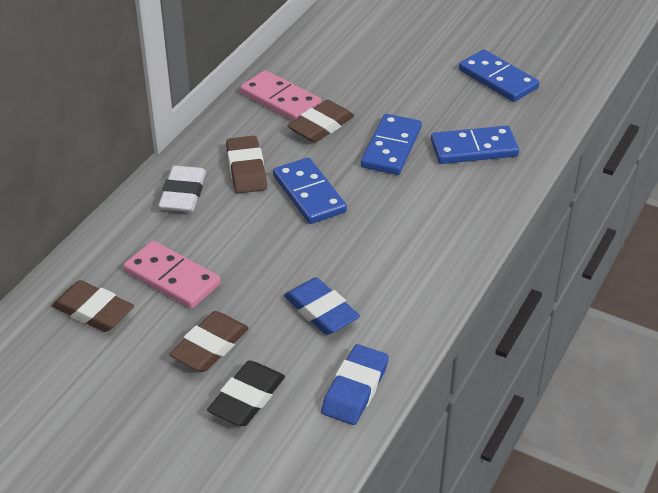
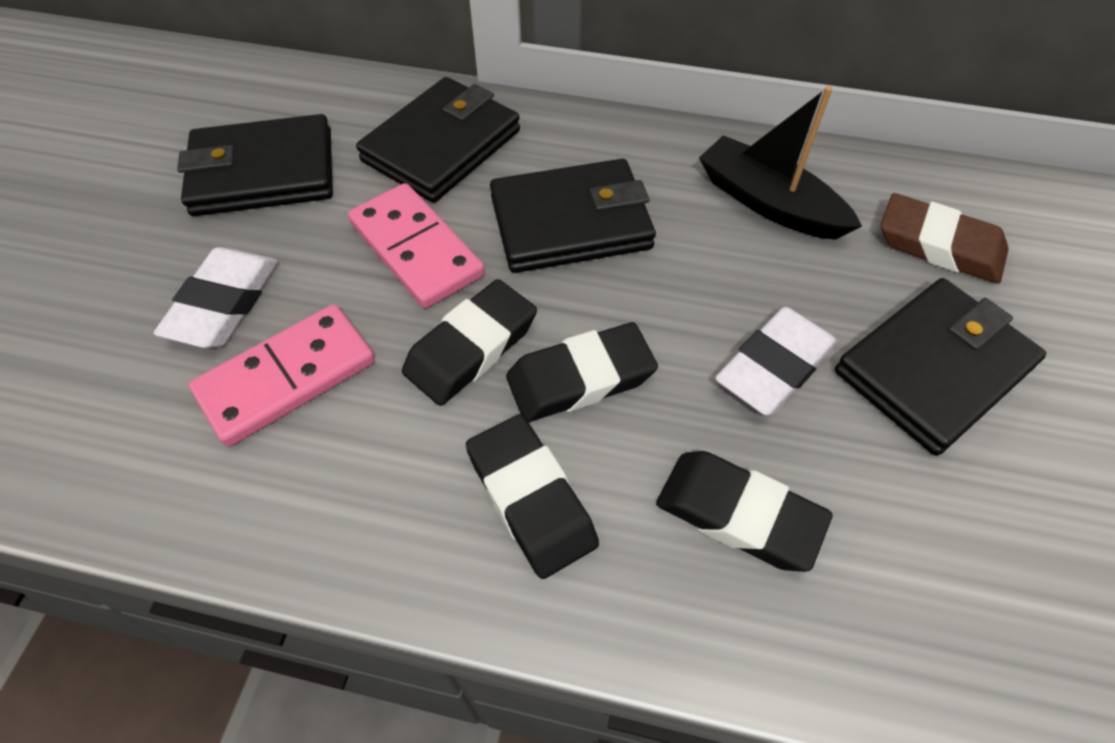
black boat: 0 -> 1
black eraser: 1 -> 4
black wallet: 0 -> 4
blue domino: 4 -> 0
blue eraser: 2 -> 0
brown eraser: 4 -> 1
white eraser: 1 -> 2

